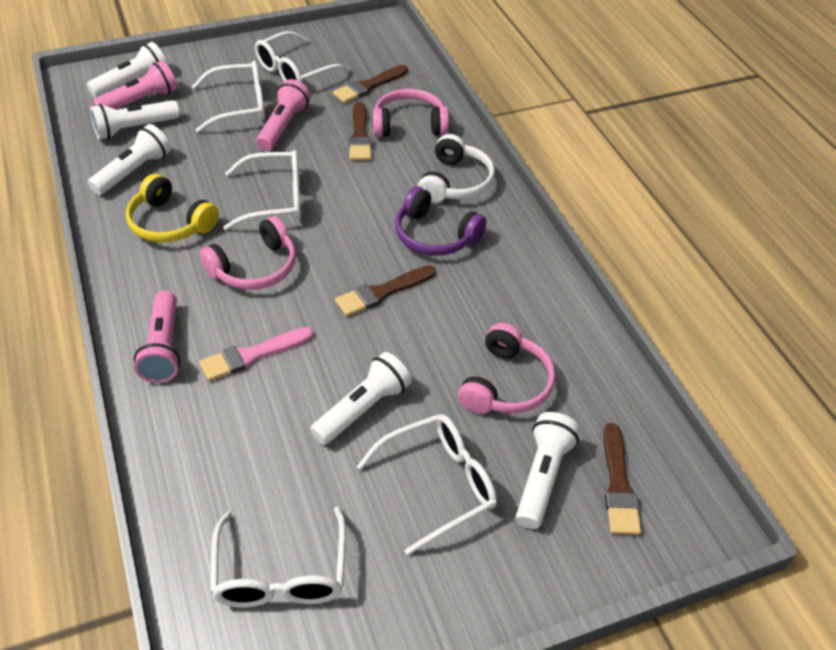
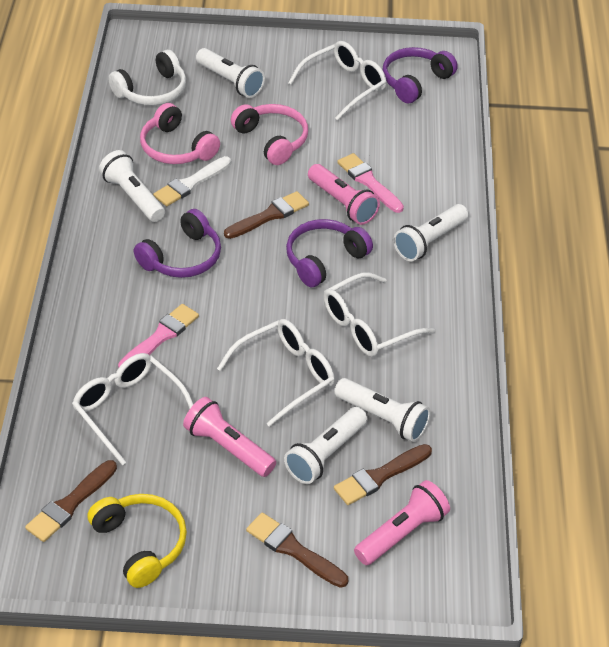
pink brush: 1 -> 2
pink headphones: 3 -> 2
purple headphones: 1 -> 3
white brush: 0 -> 1
white glasses: 5 -> 4

